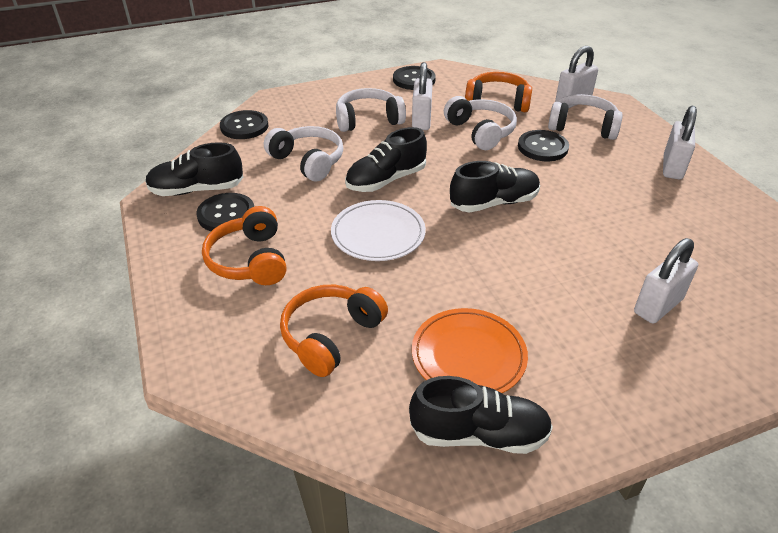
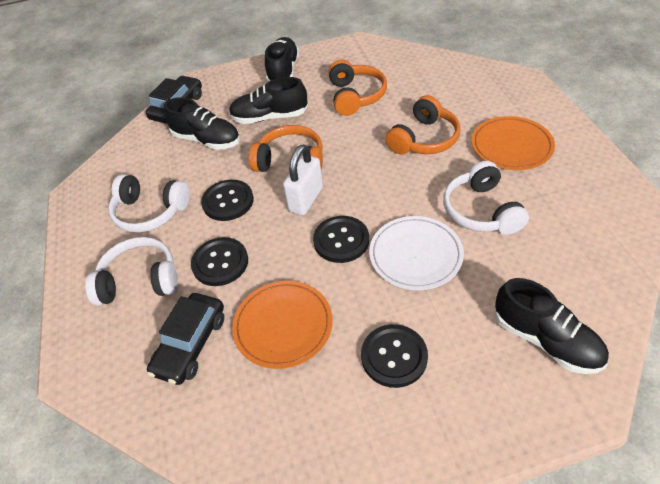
black car: 0 -> 2
orange plate: 1 -> 2
white headphones: 4 -> 3
white padlock: 4 -> 1

